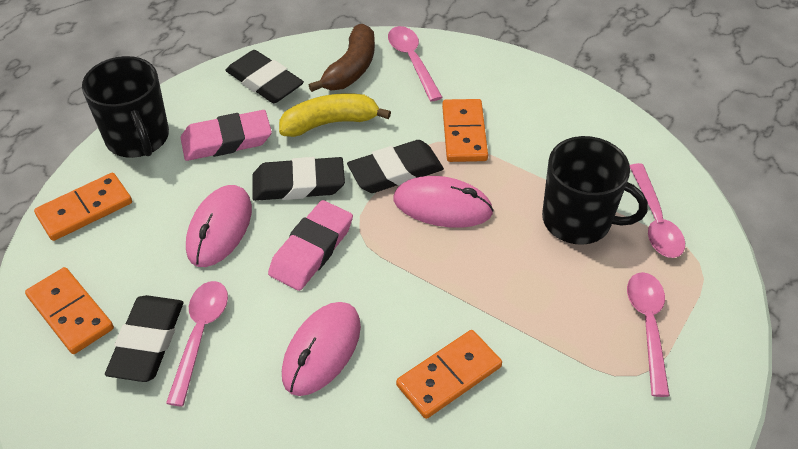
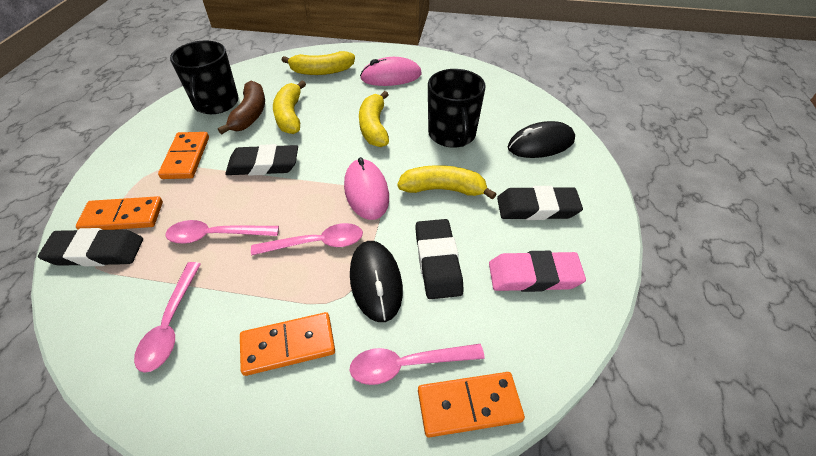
black mouse: 0 -> 2
pink eraser: 2 -> 1
pink mouse: 3 -> 2
yellow banana: 1 -> 4

